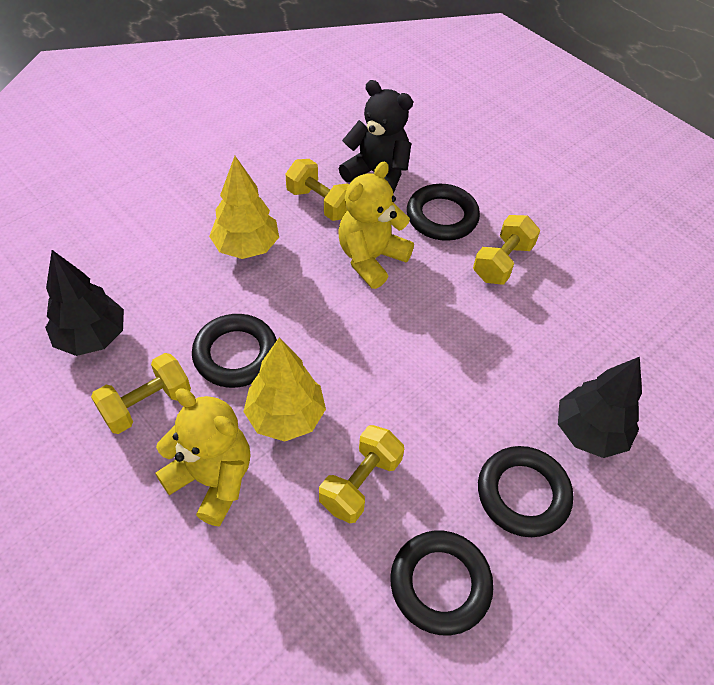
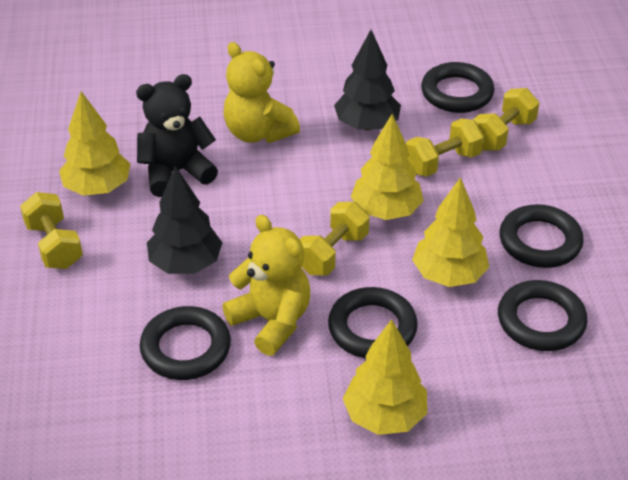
black ring: 4 -> 5
yellow tree: 2 -> 4

